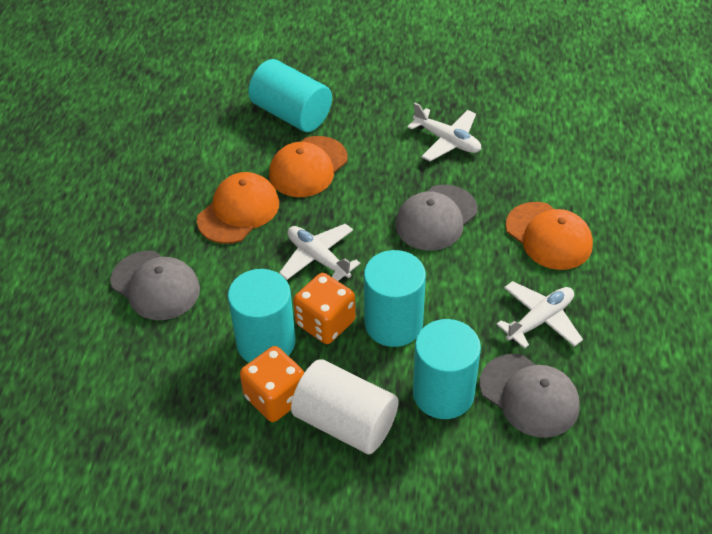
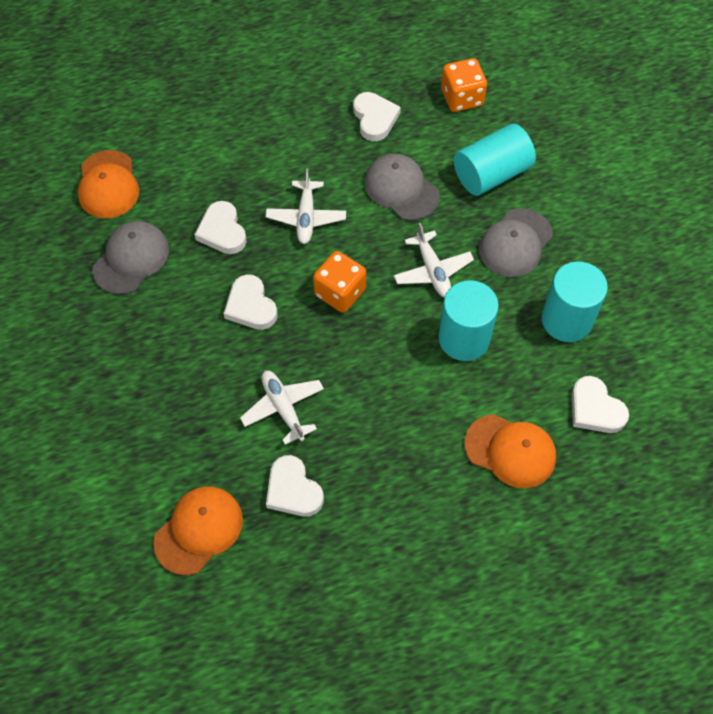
turquoise cylinder: 4 -> 3
white cylinder: 1 -> 0
white heart: 0 -> 5

